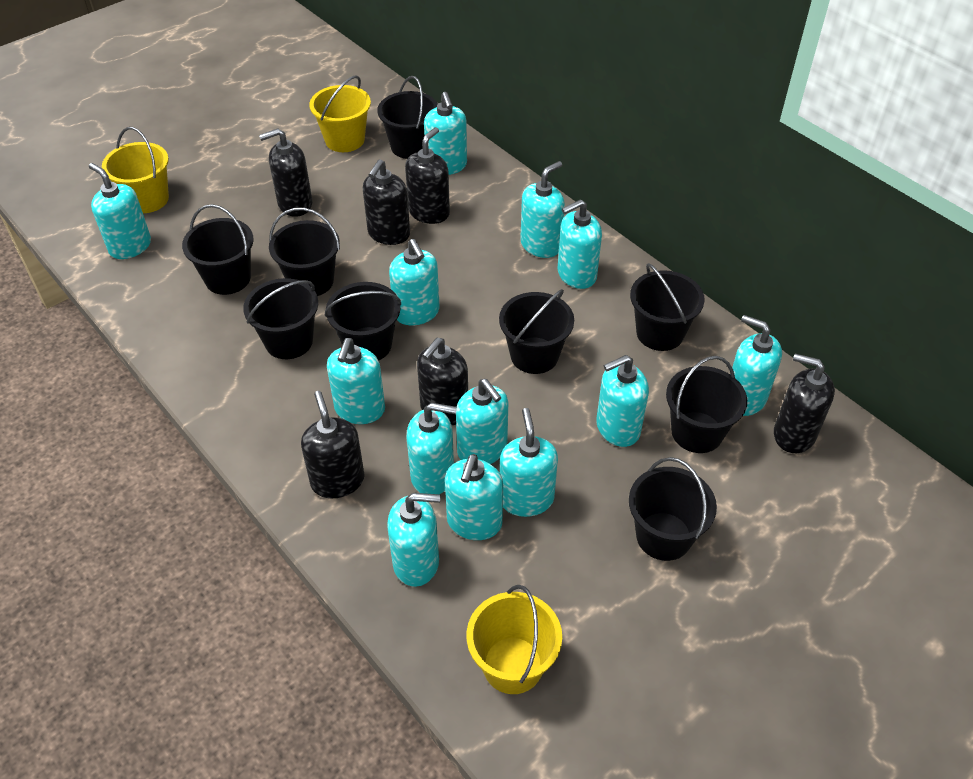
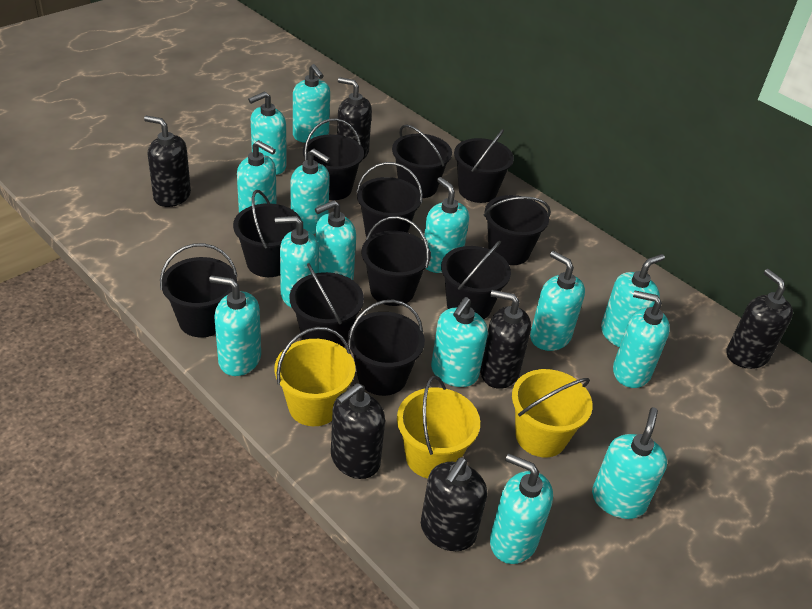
black bucket: 9 -> 11
turquoise soap dispenser: 13 -> 14

